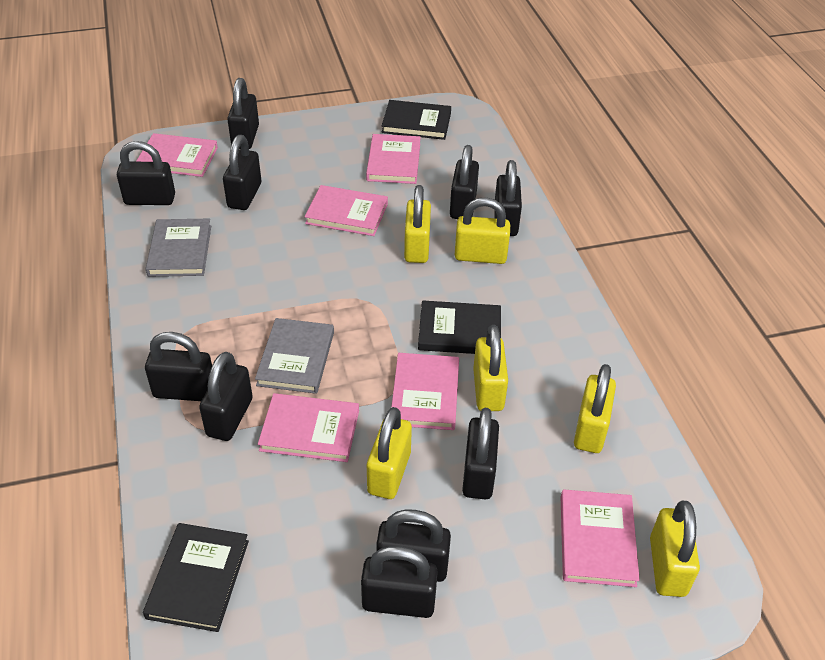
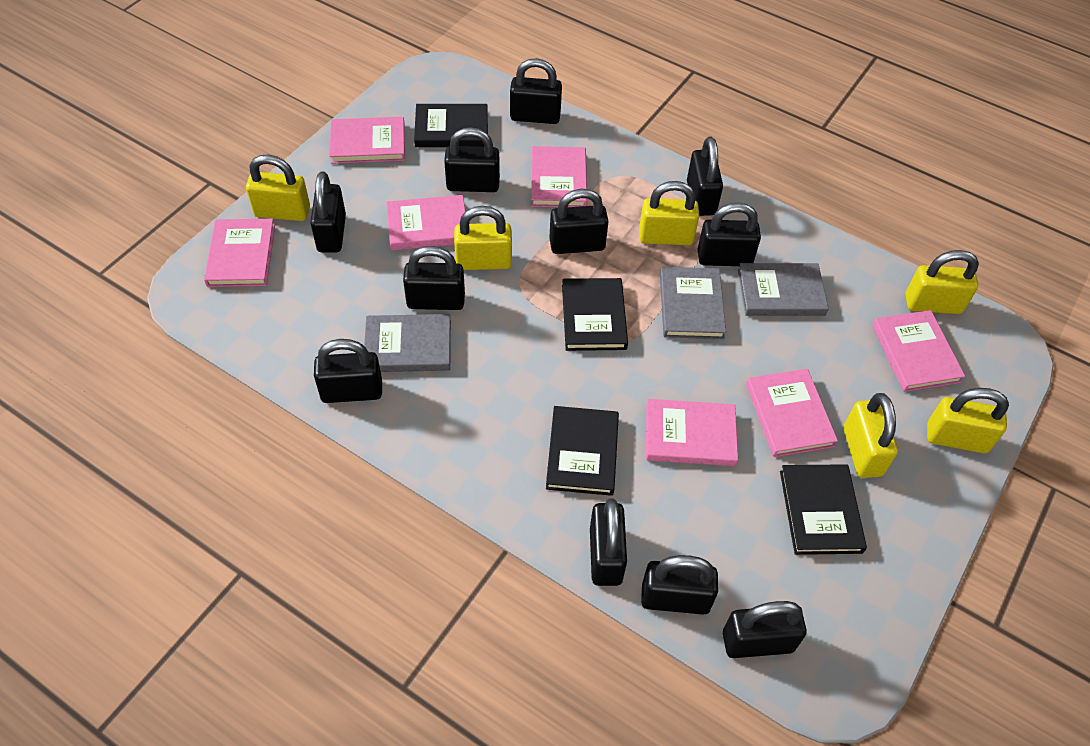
black book: 3 -> 4
black padlock: 10 -> 11
grey book: 2 -> 3
pink book: 6 -> 7

